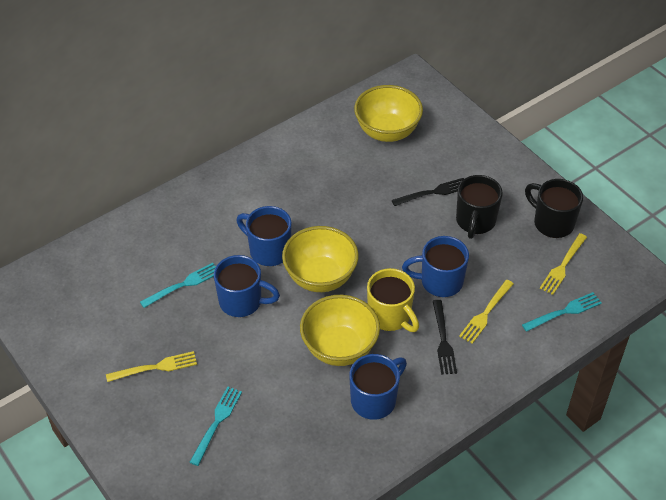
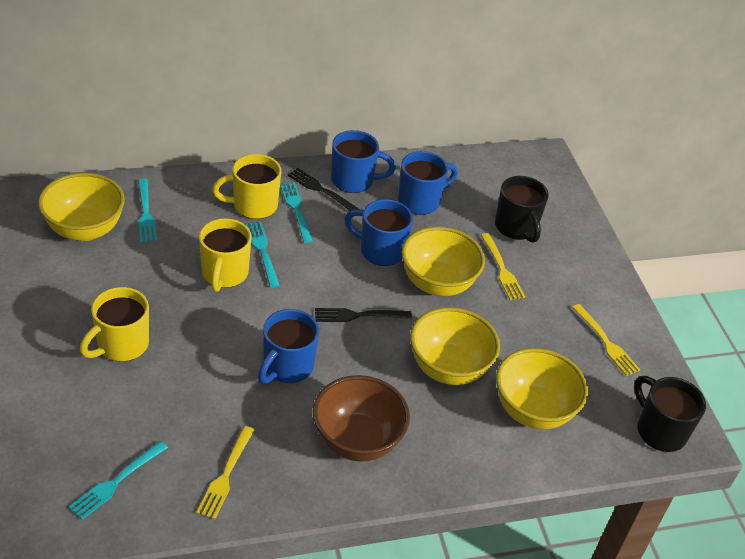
brown bowl: 0 -> 1
turquoise fork: 3 -> 4
yellow bowl: 3 -> 4
yellow mug: 1 -> 3

